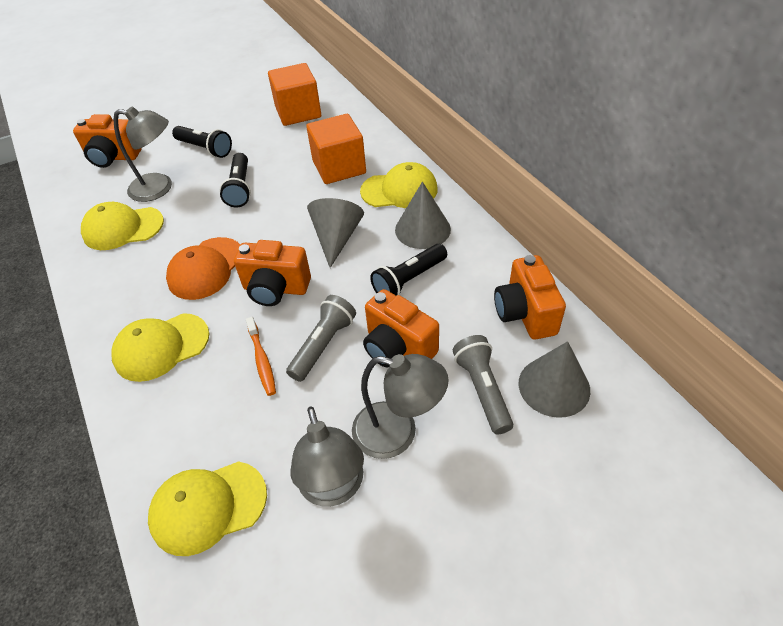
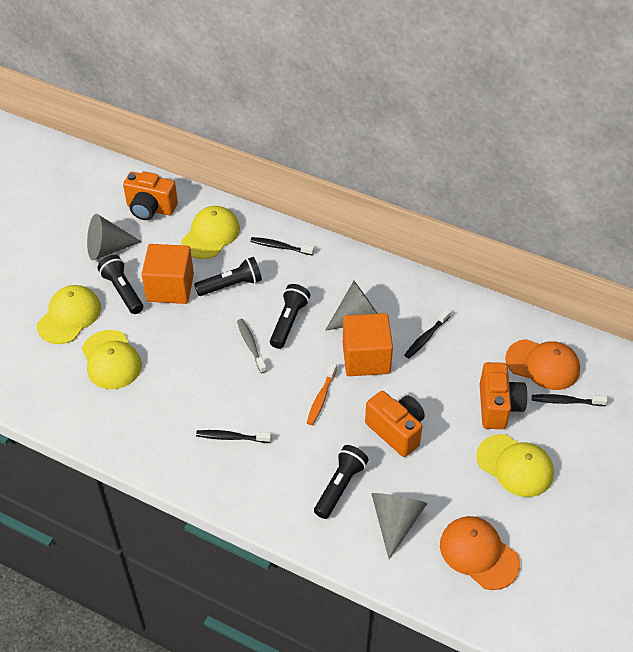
black flashlight: 3 -> 4
black toothbrush: 0 -> 4
grey flashlight: 2 -> 0
grey lamp: 3 -> 0
grey toothbrush: 0 -> 1
orange camera: 4 -> 3
orange cap: 1 -> 2

